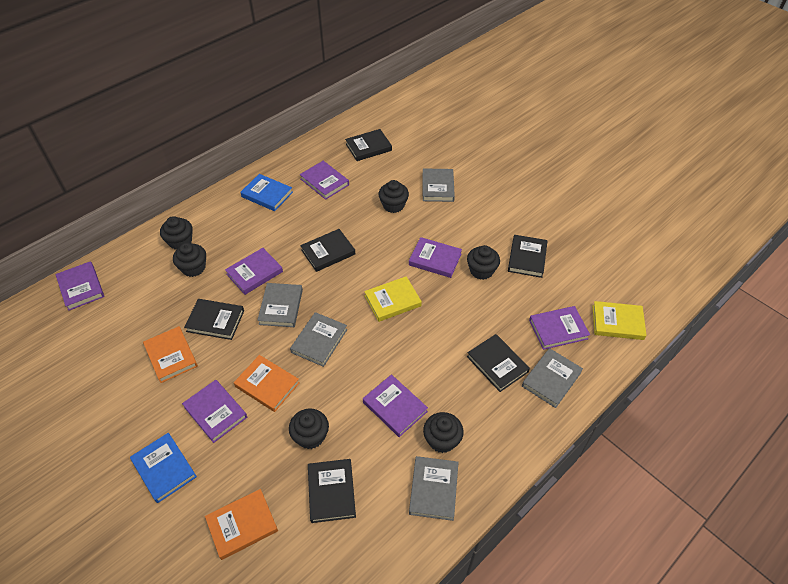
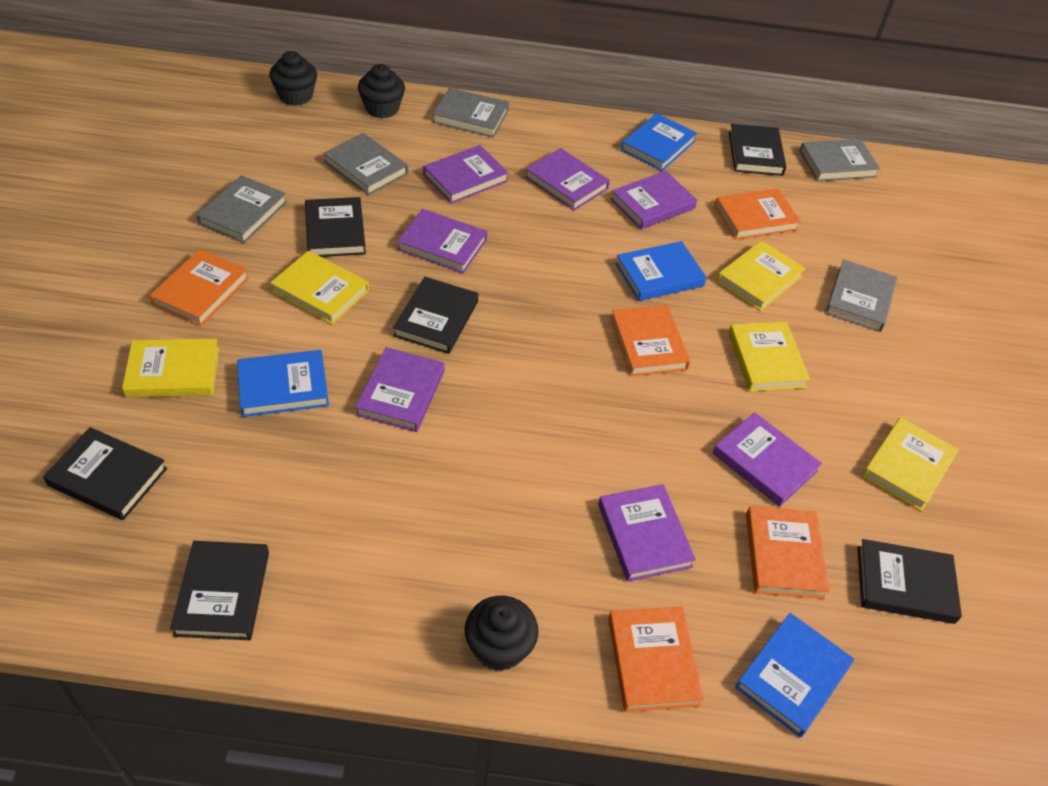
black cupcake: 6 -> 3
blue book: 2 -> 4
orange book: 3 -> 5
yellow book: 2 -> 5

